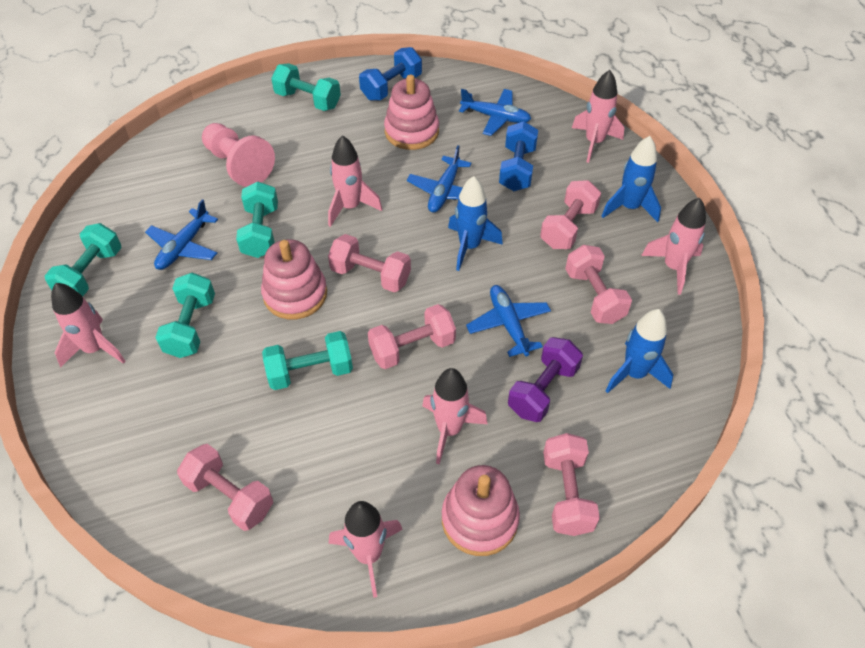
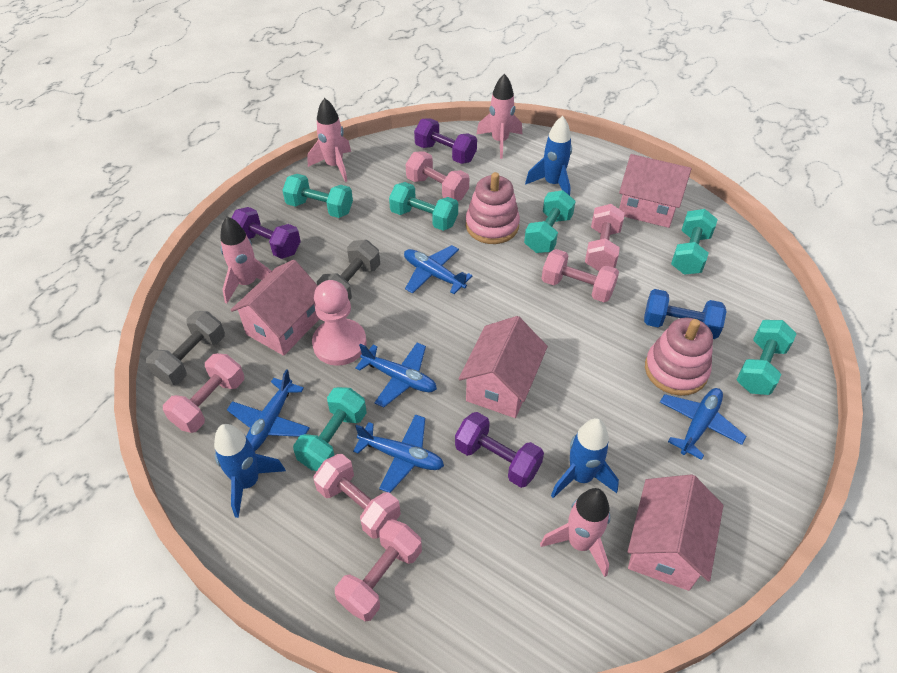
blue dumbbell: 2 -> 1
blue plane: 4 -> 5
grey dumbbell: 0 -> 2
pink house: 0 -> 4
pink rocket: 6 -> 4
pink stacking toy: 3 -> 2
purple dumbbell: 1 -> 3
turquoise dumbbell: 5 -> 6

